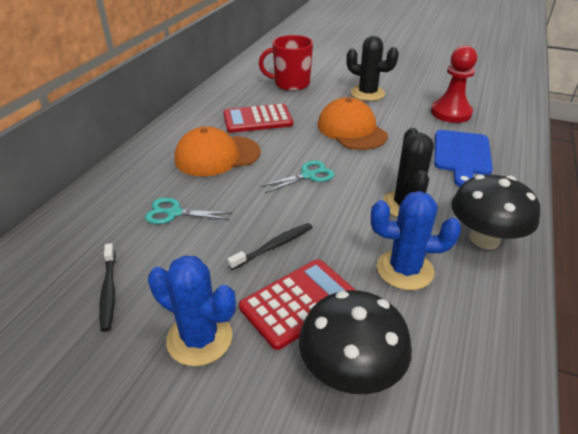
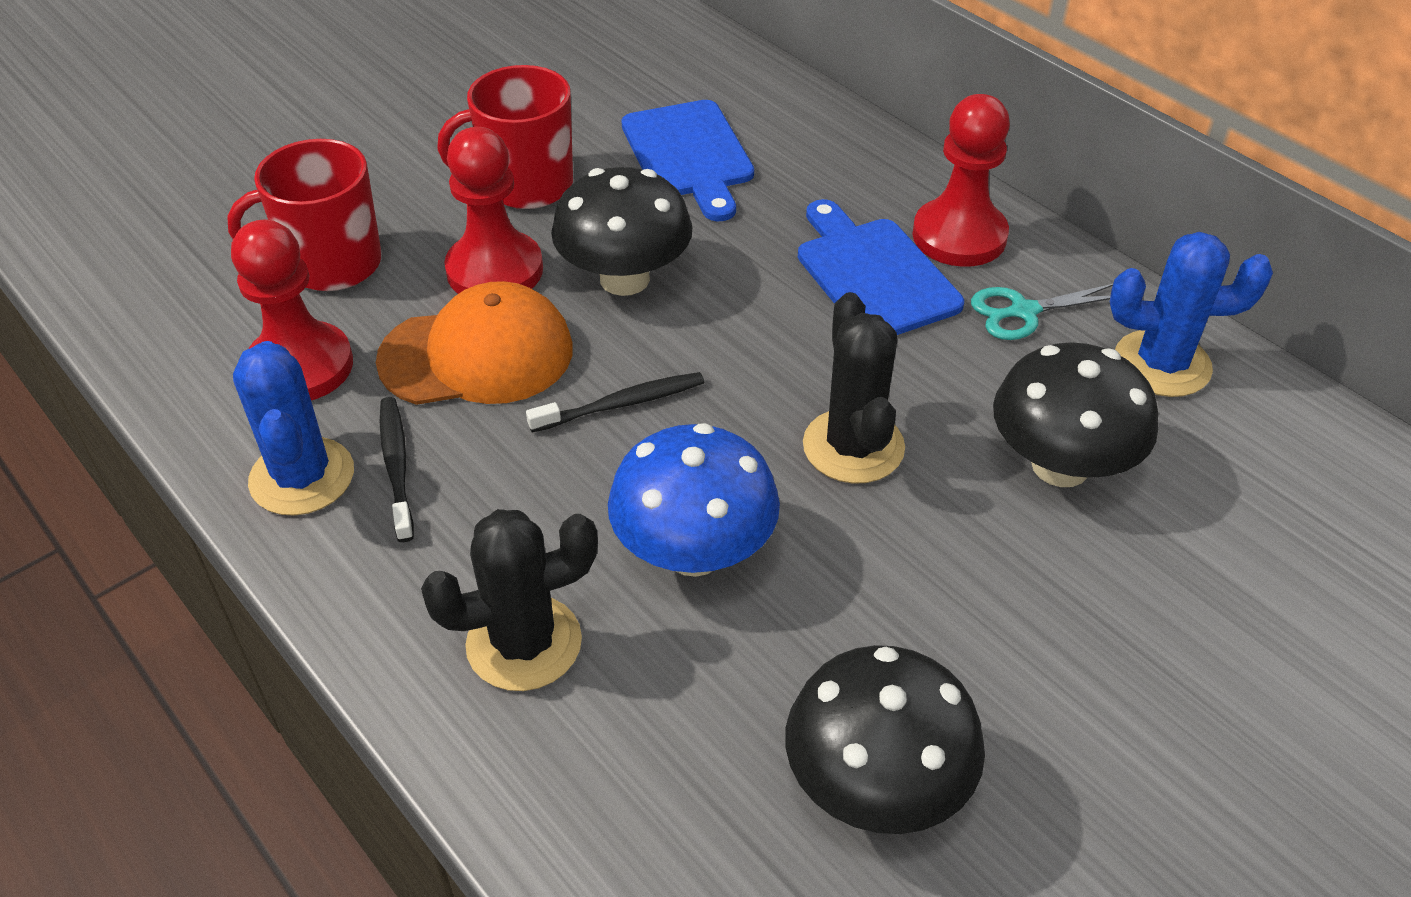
black mushroom: 2 -> 3
blue cutting board: 1 -> 2
blue mushroom: 0 -> 1
orange cap: 2 -> 1
red calculator: 2 -> 0
red mug: 1 -> 2
red pawn: 1 -> 3
turquoise scissors: 2 -> 1

